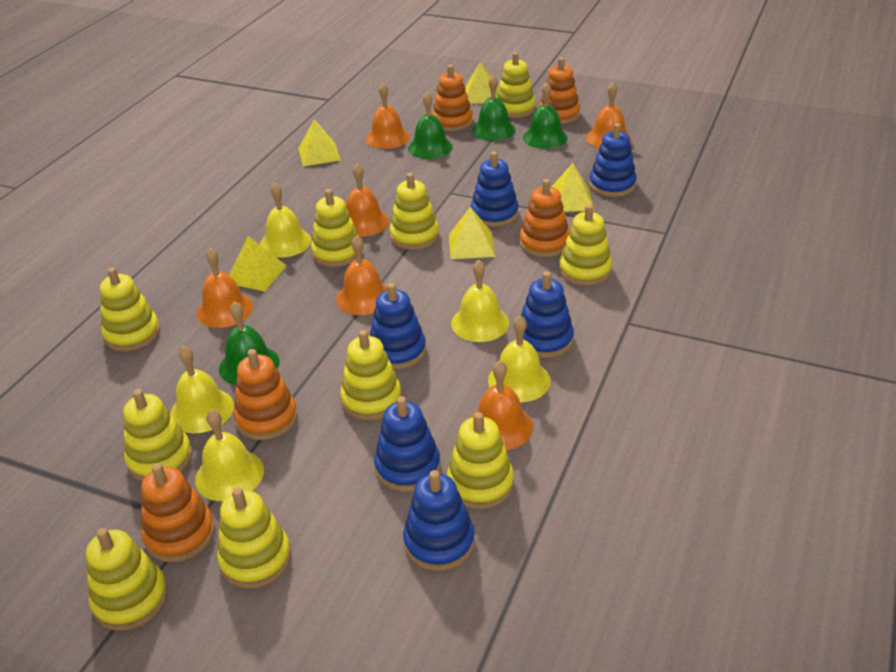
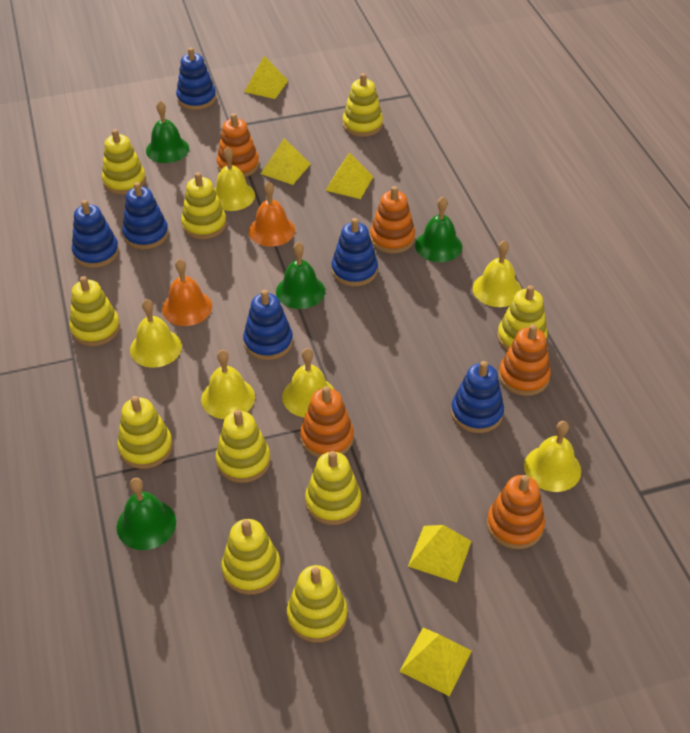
orange bell: 6 -> 2
yellow bell: 5 -> 6

